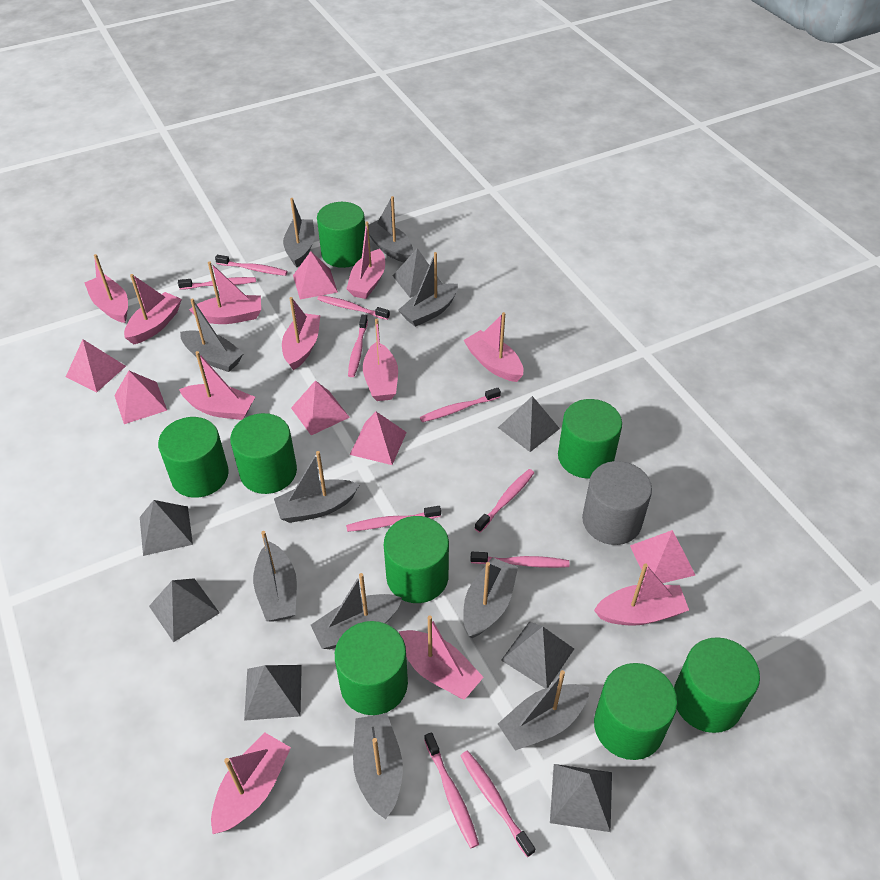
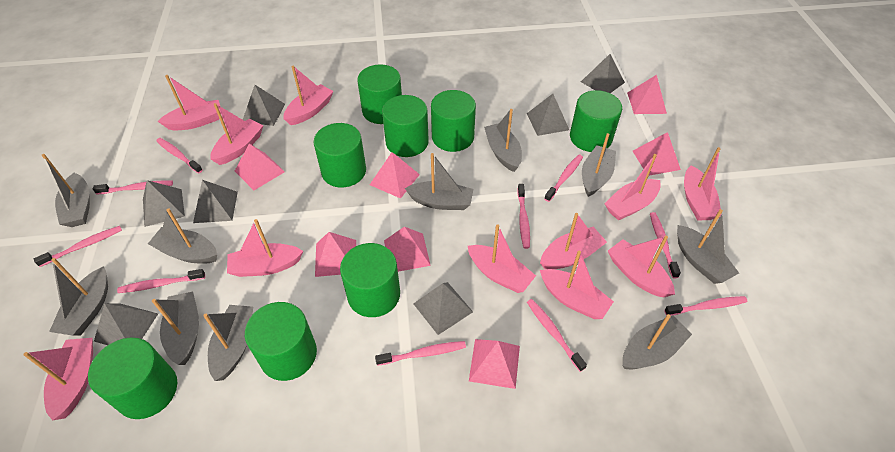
grey cylinder: 1 -> 0
pink pyramid: 6 -> 7

